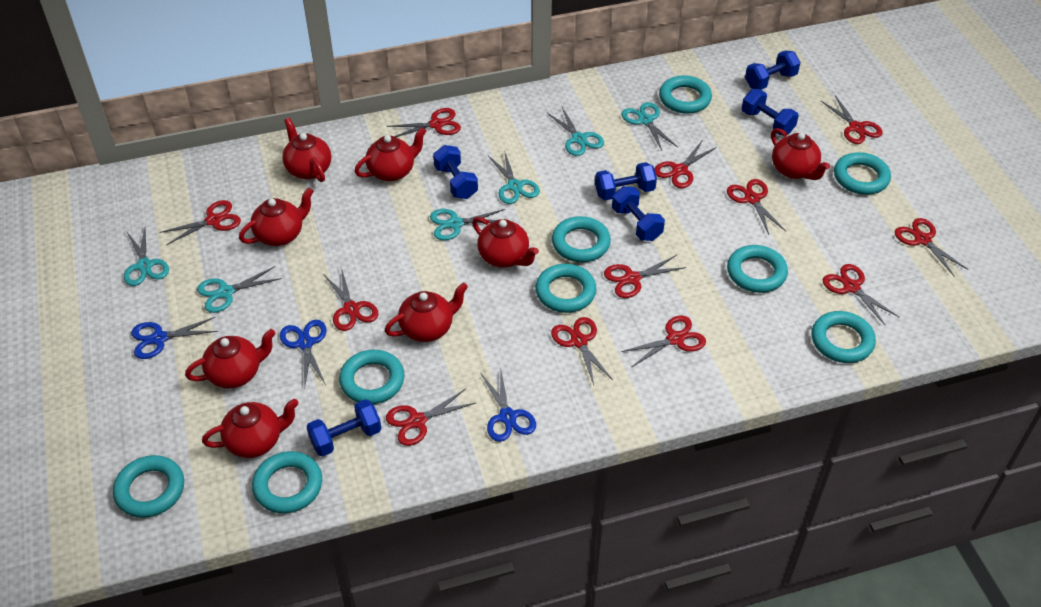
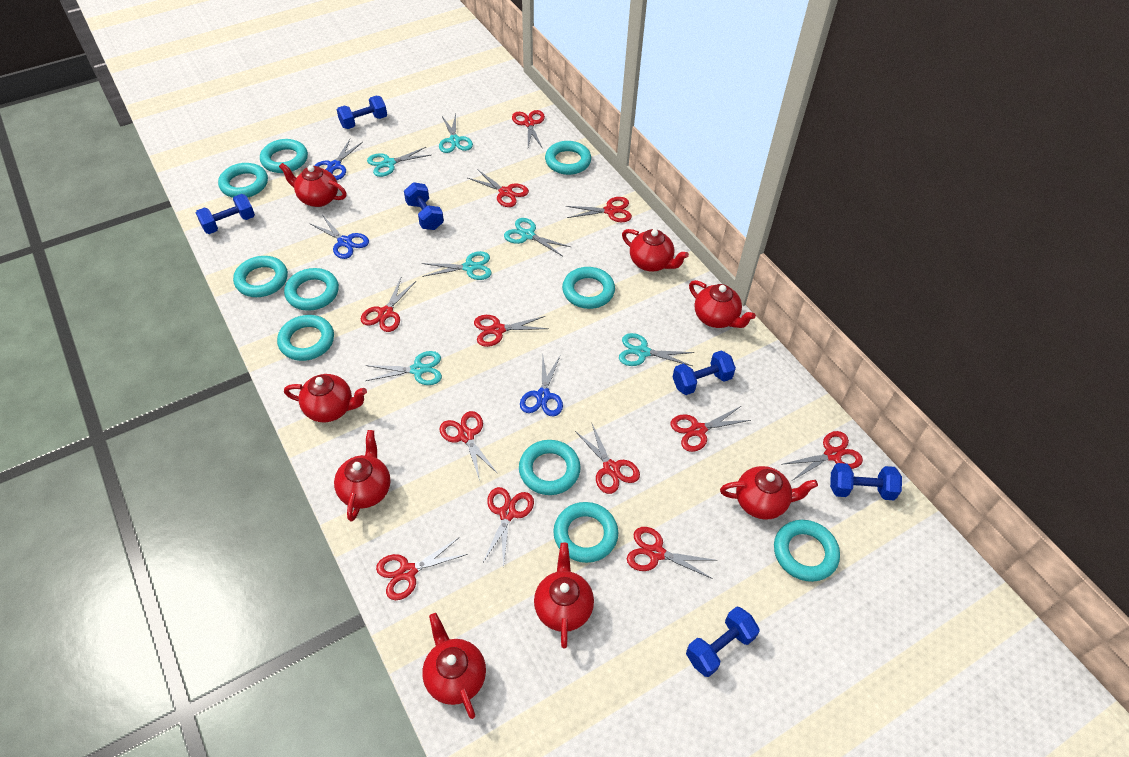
turquoise ring: 9 -> 10

